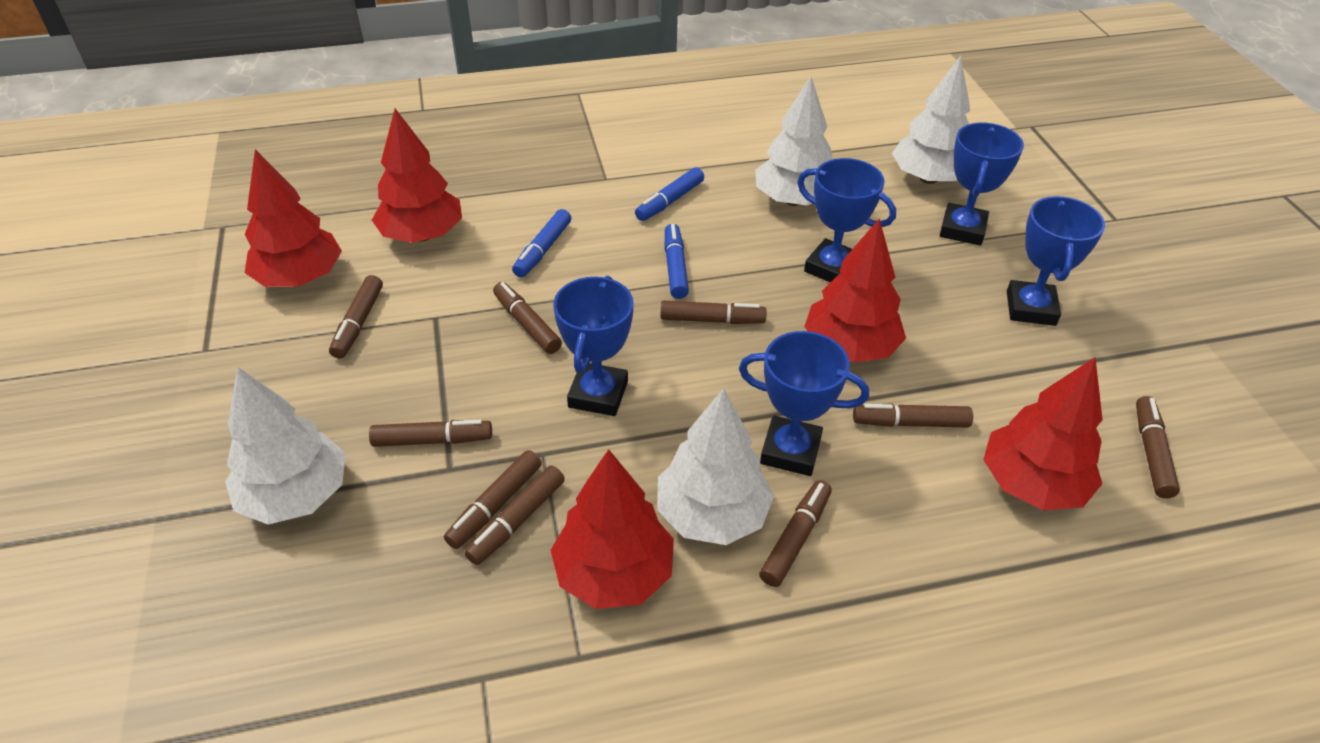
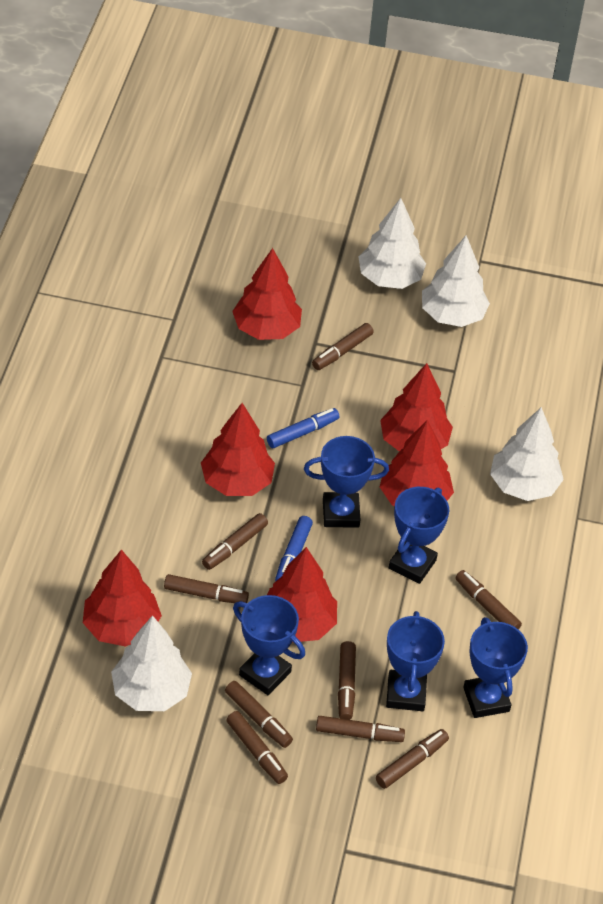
blue marker: 3 -> 2
red tree: 5 -> 6

